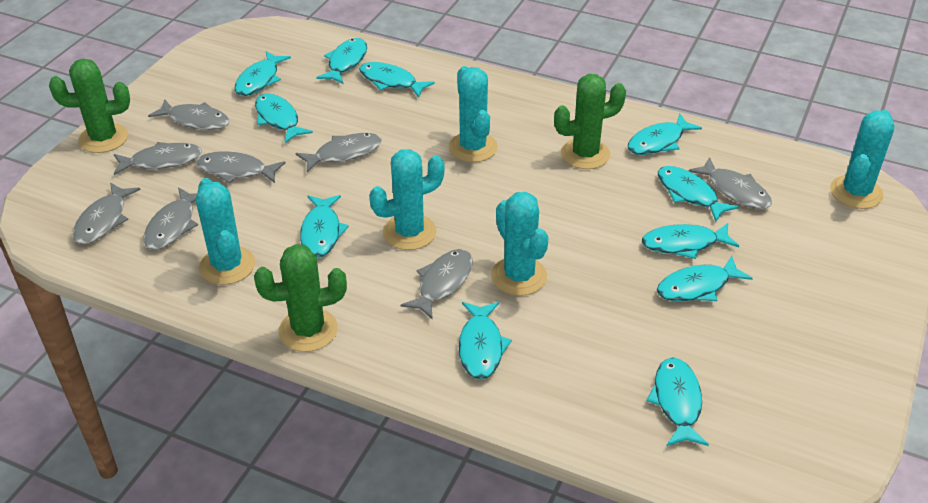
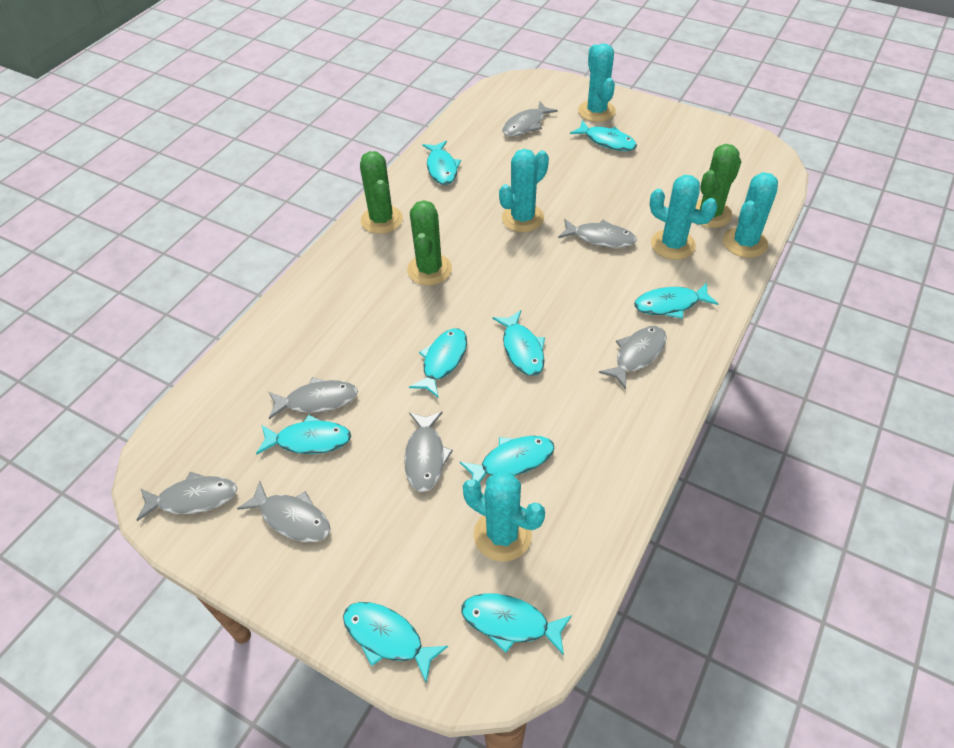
grey fish: 8 -> 7
turquoise fish: 11 -> 9

